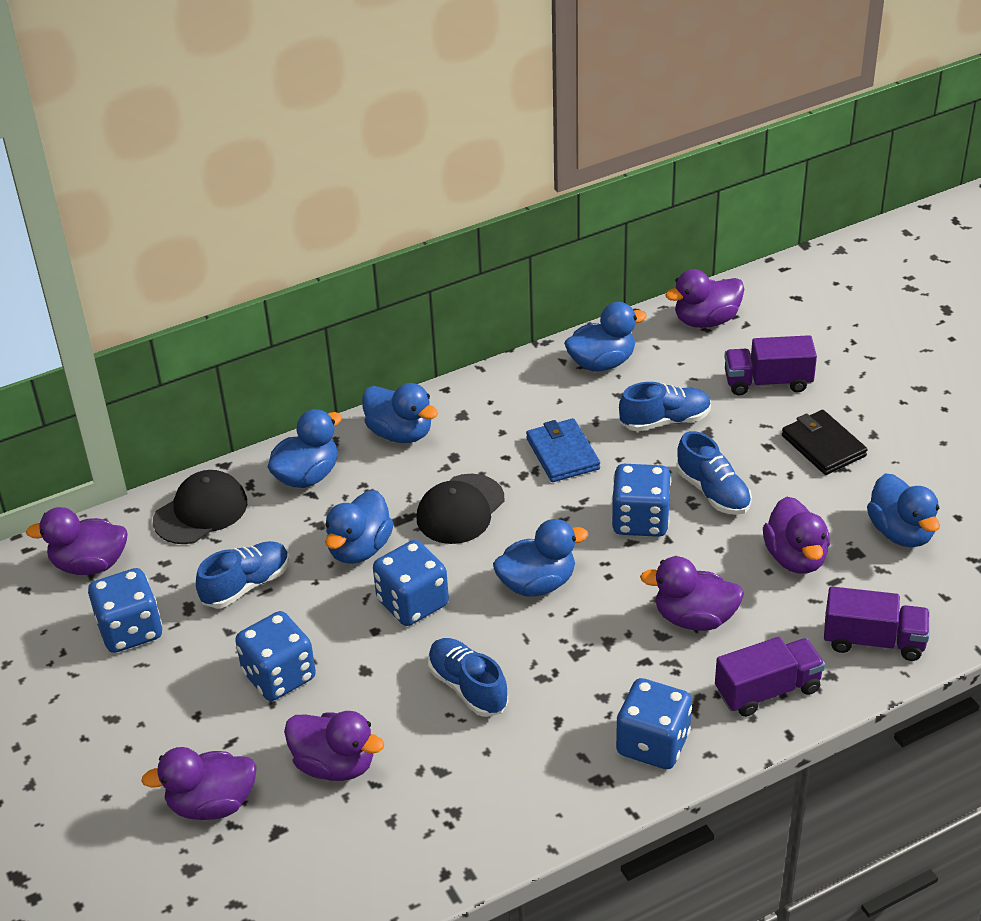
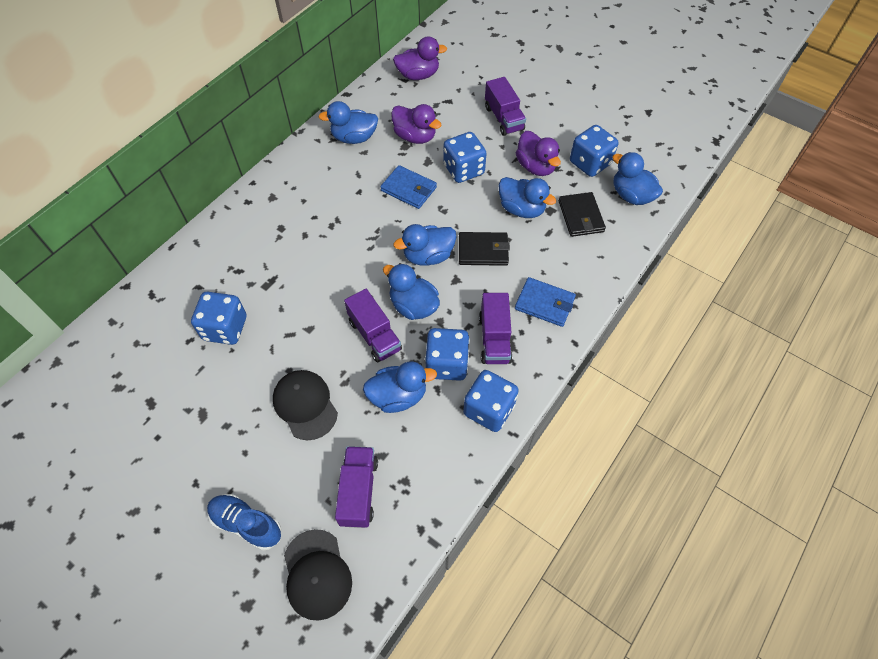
black wallet: 1 -> 2
blue shoe: 4 -> 1
blue wallet: 1 -> 2
purple duck: 6 -> 3
purple truck: 3 -> 4

